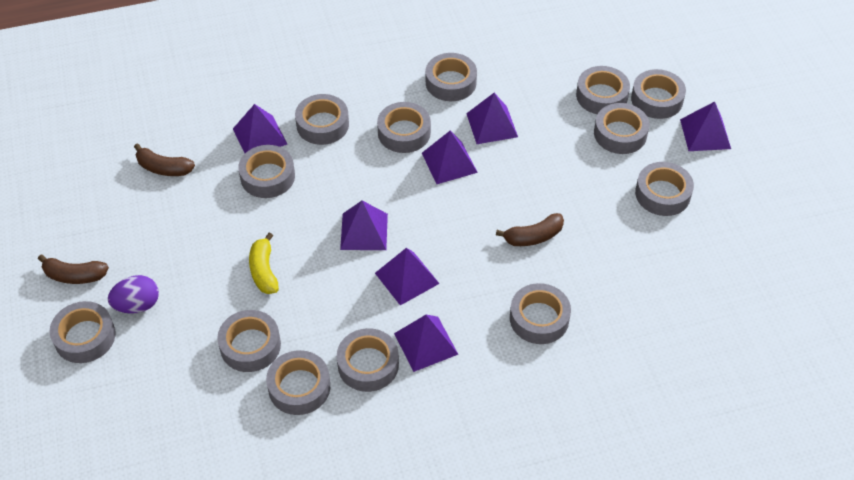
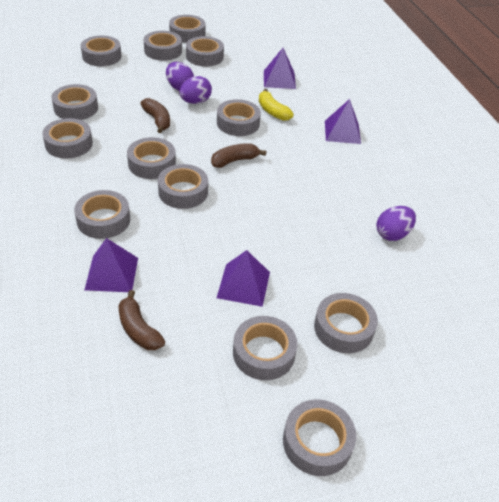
purple egg: 1 -> 3
purple pyramid: 7 -> 4

